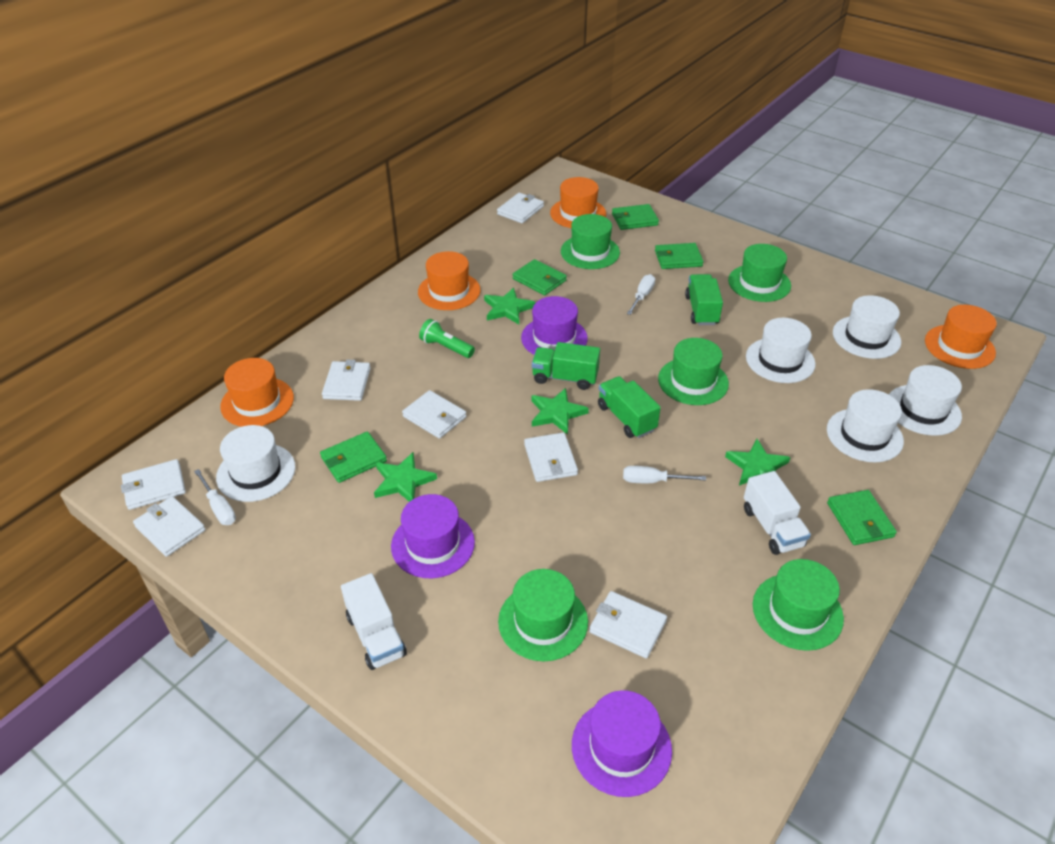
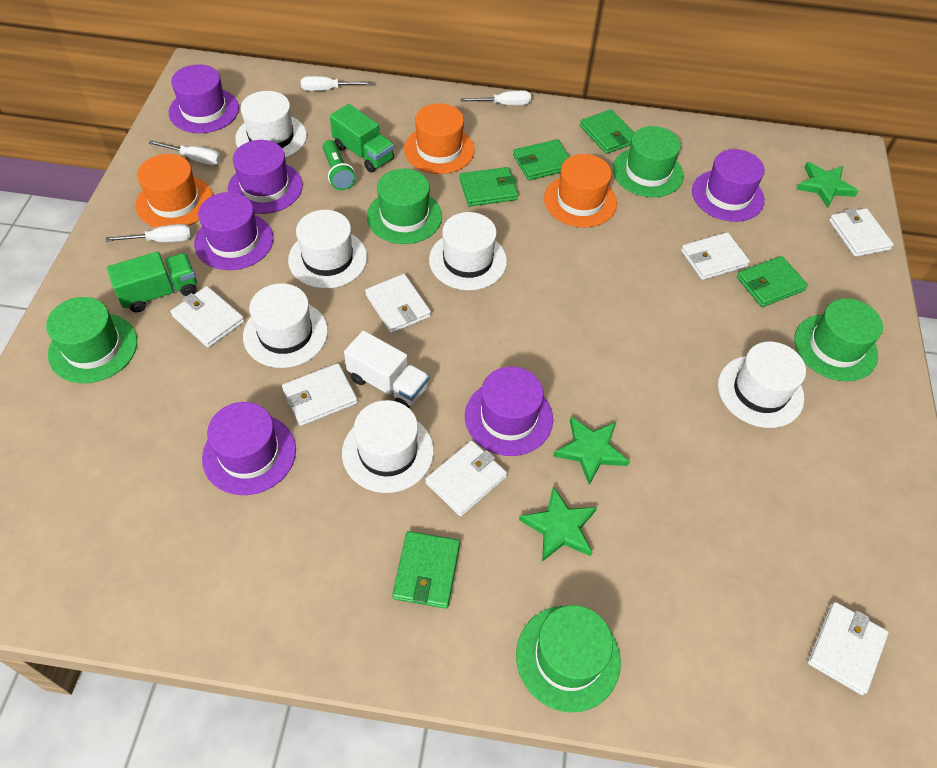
green star: 4 -> 3
green truck: 3 -> 2
orange hat: 4 -> 3
purple hat: 3 -> 6
white hat: 5 -> 6
white screwdriver: 3 -> 4
white truck: 2 -> 1

